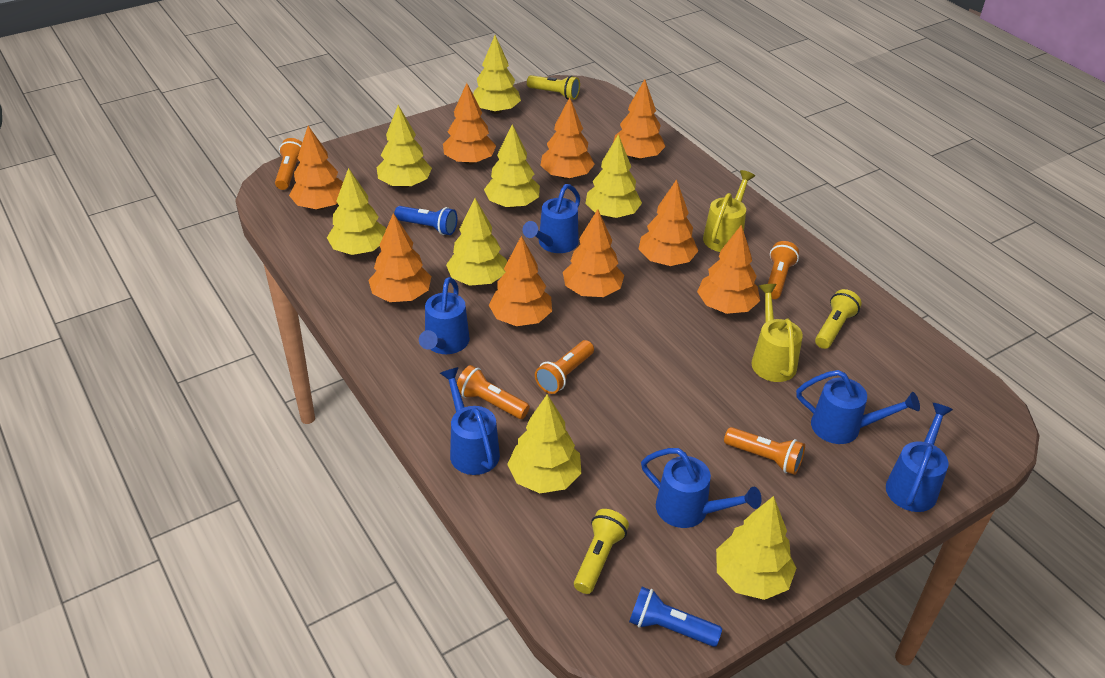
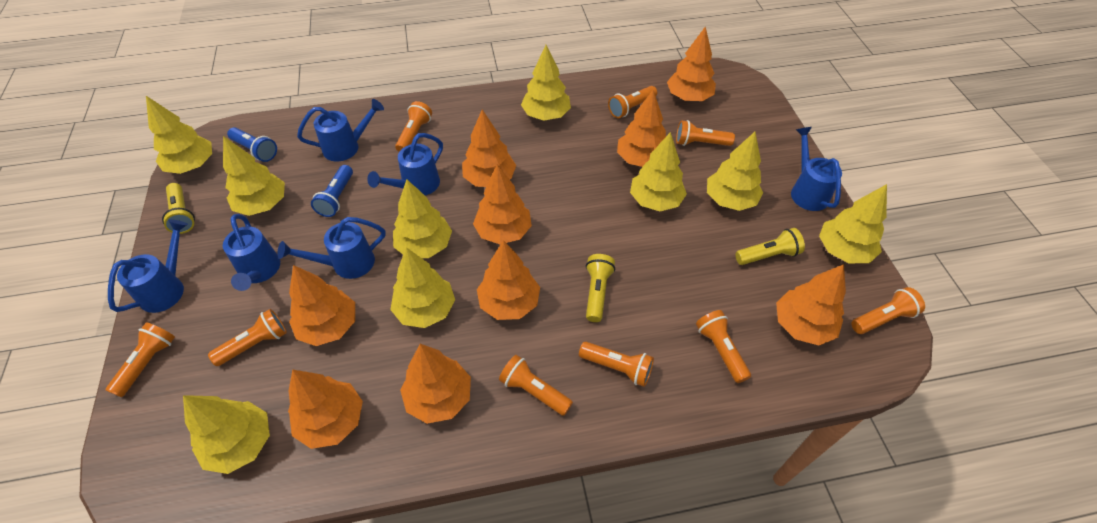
orange flashlight: 5 -> 9
yellow tree: 8 -> 9
yellow watering can: 2 -> 0

